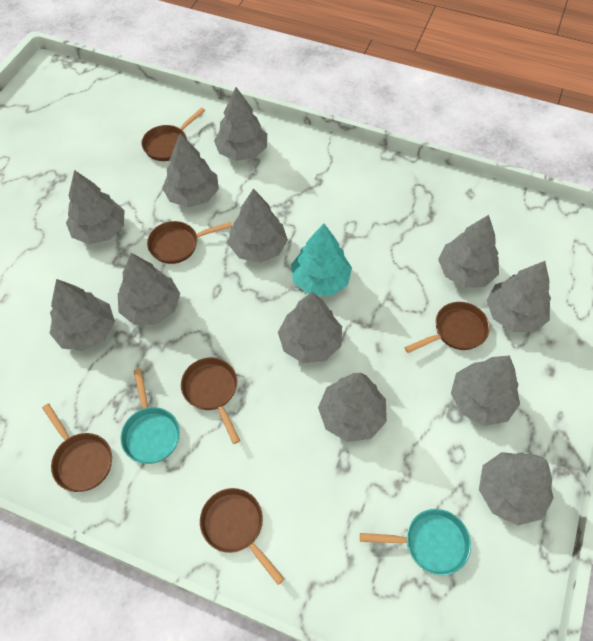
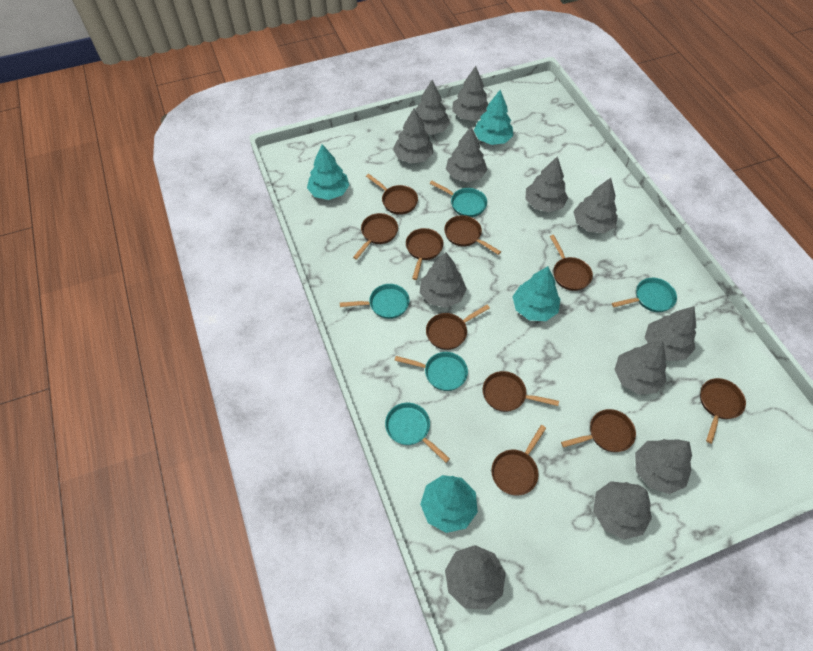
brown pan: 6 -> 10
turquoise pan: 2 -> 5
turquoise tree: 1 -> 4

